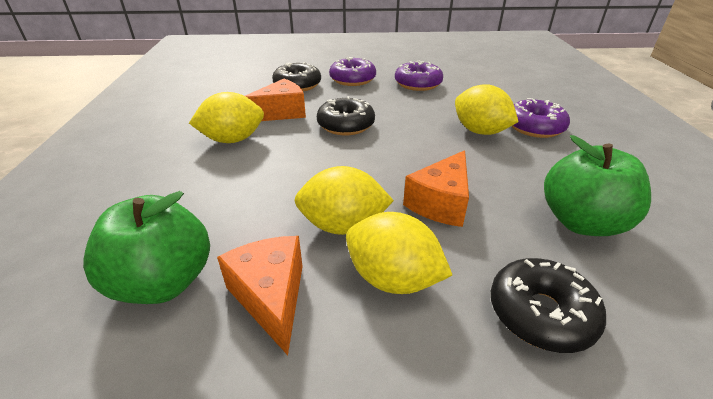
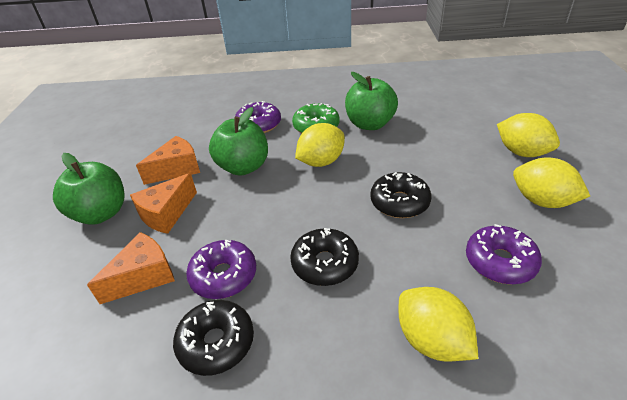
green apple: 2 -> 3
green donut: 0 -> 1

